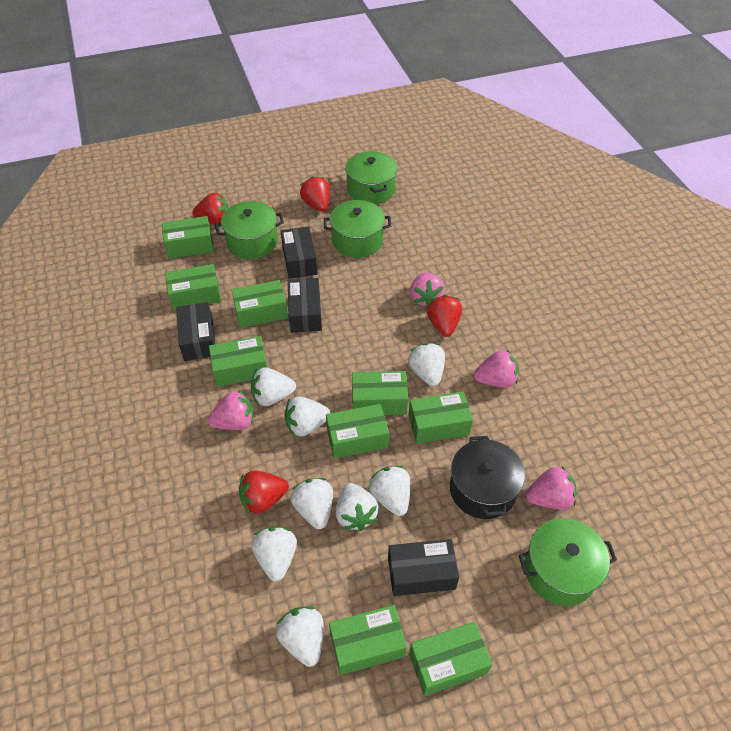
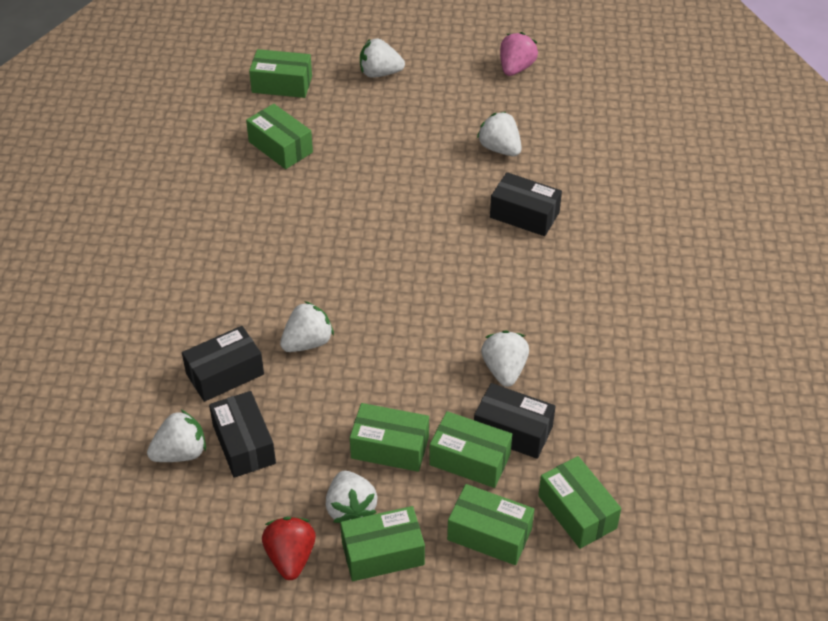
black pot: 1 -> 0
green box: 9 -> 7
green pot: 4 -> 0
pink strawberry: 4 -> 1
red strawberry: 4 -> 1
white strawberry: 8 -> 6

